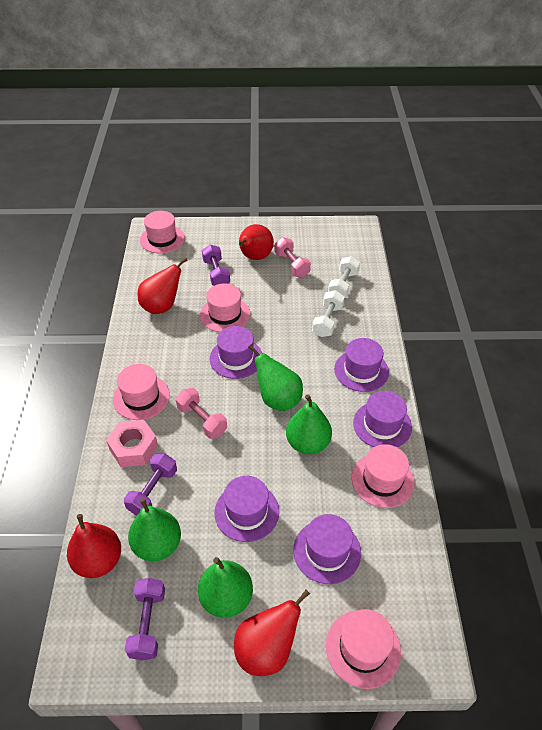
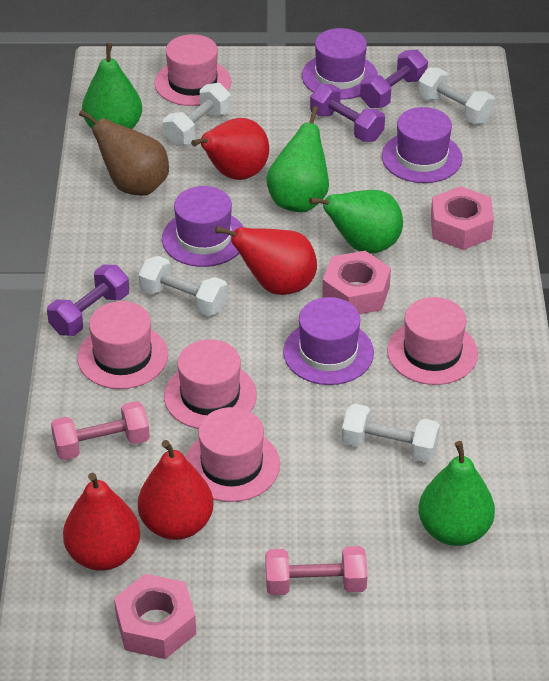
brown pear: 0 -> 1
pink nut: 1 -> 3
purple hat: 5 -> 4
white dumbbell: 2 -> 4

